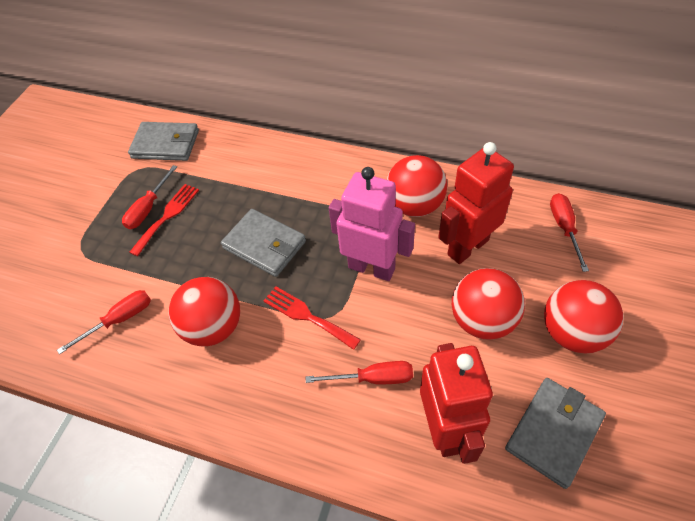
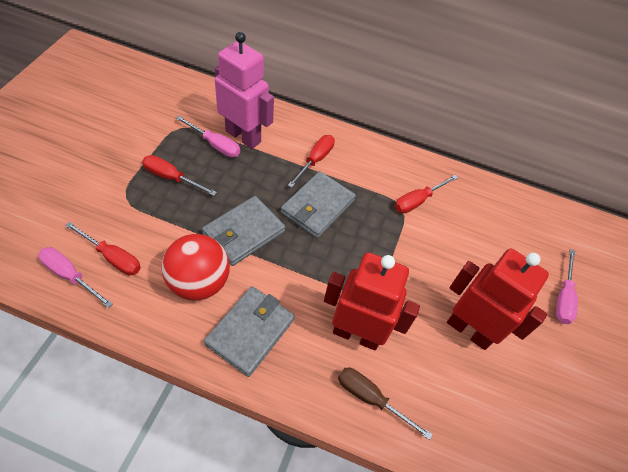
brown screwdriver: 0 -> 1
pink screwdriver: 0 -> 3
red ball: 4 -> 1
red fork: 2 -> 0

